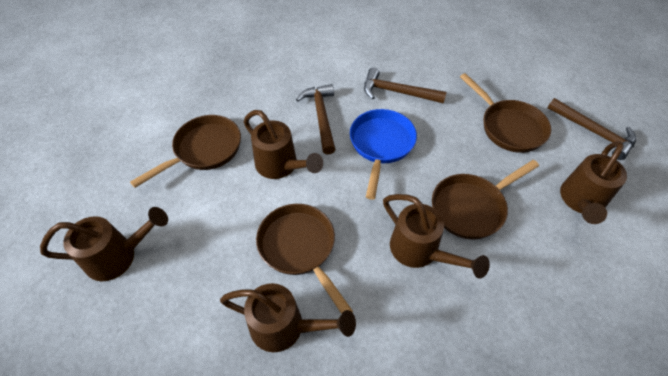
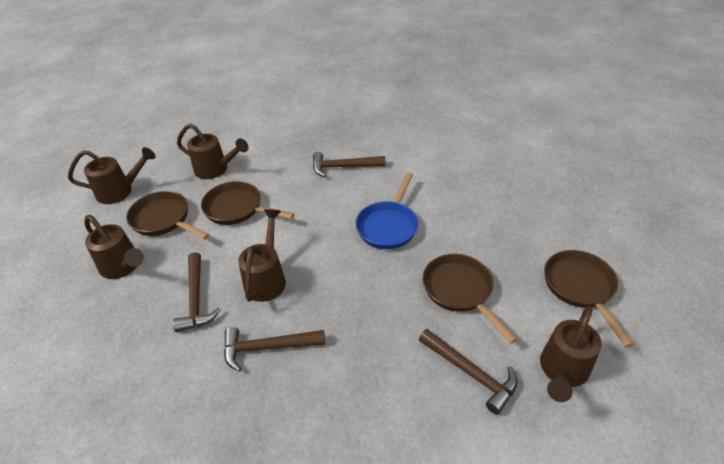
brown hammer: 3 -> 4

